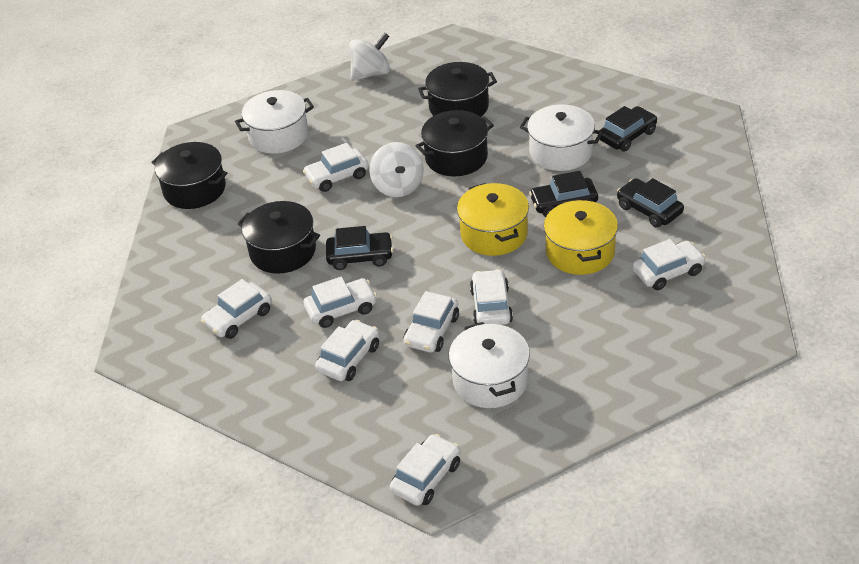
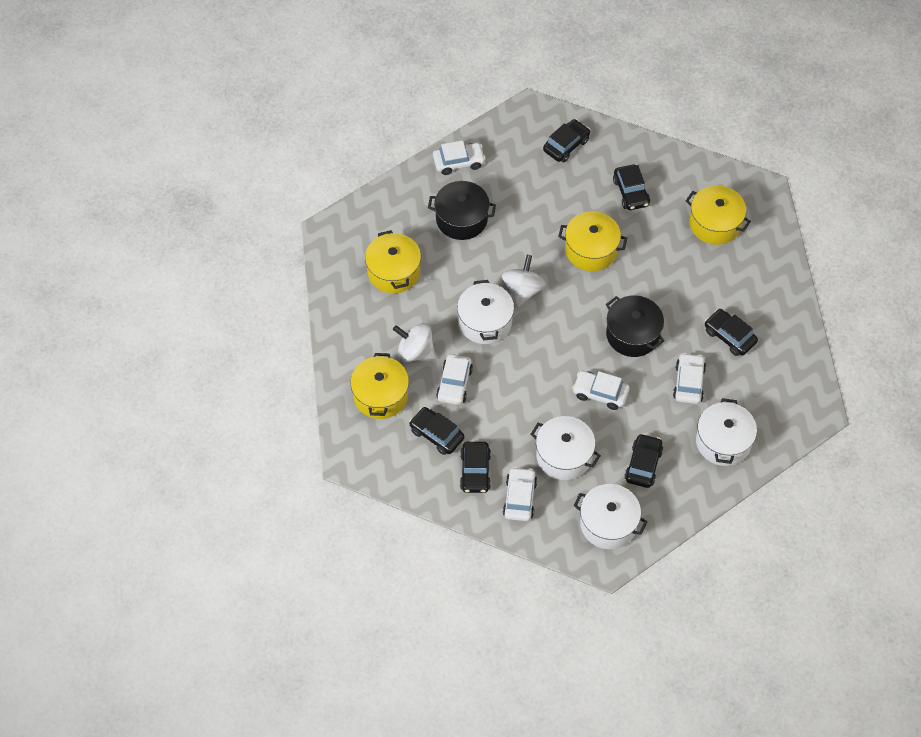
black car: 4 -> 6
black pot: 4 -> 2
white car: 8 -> 5
white pot: 3 -> 4
yellow pot: 2 -> 4

